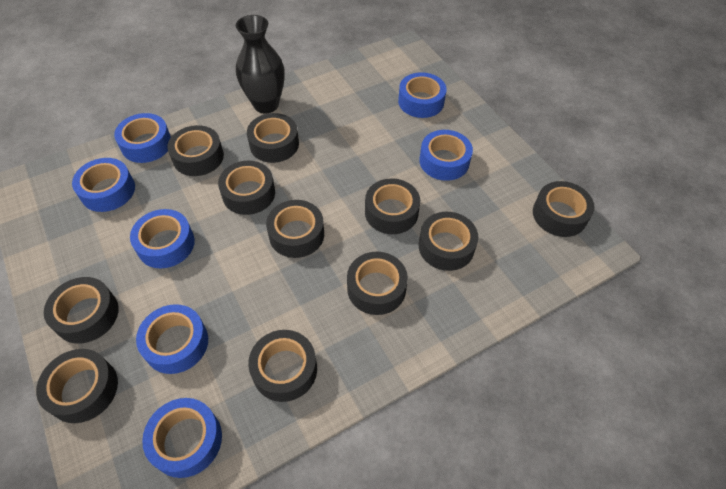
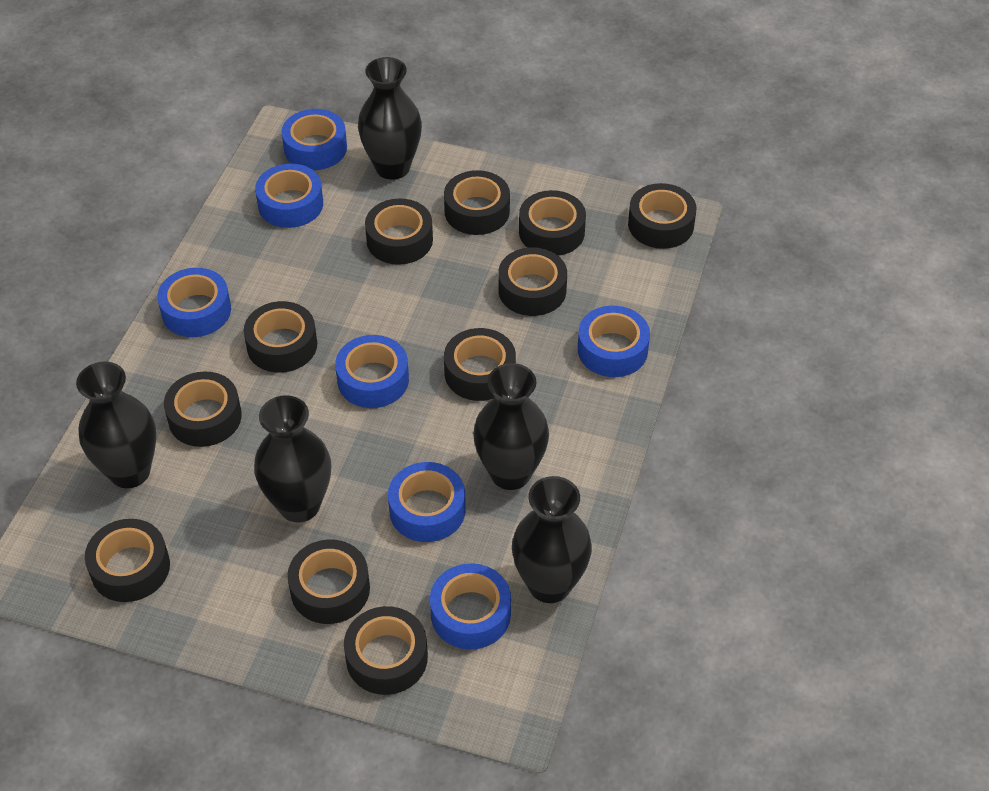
black vase: 1 -> 5

